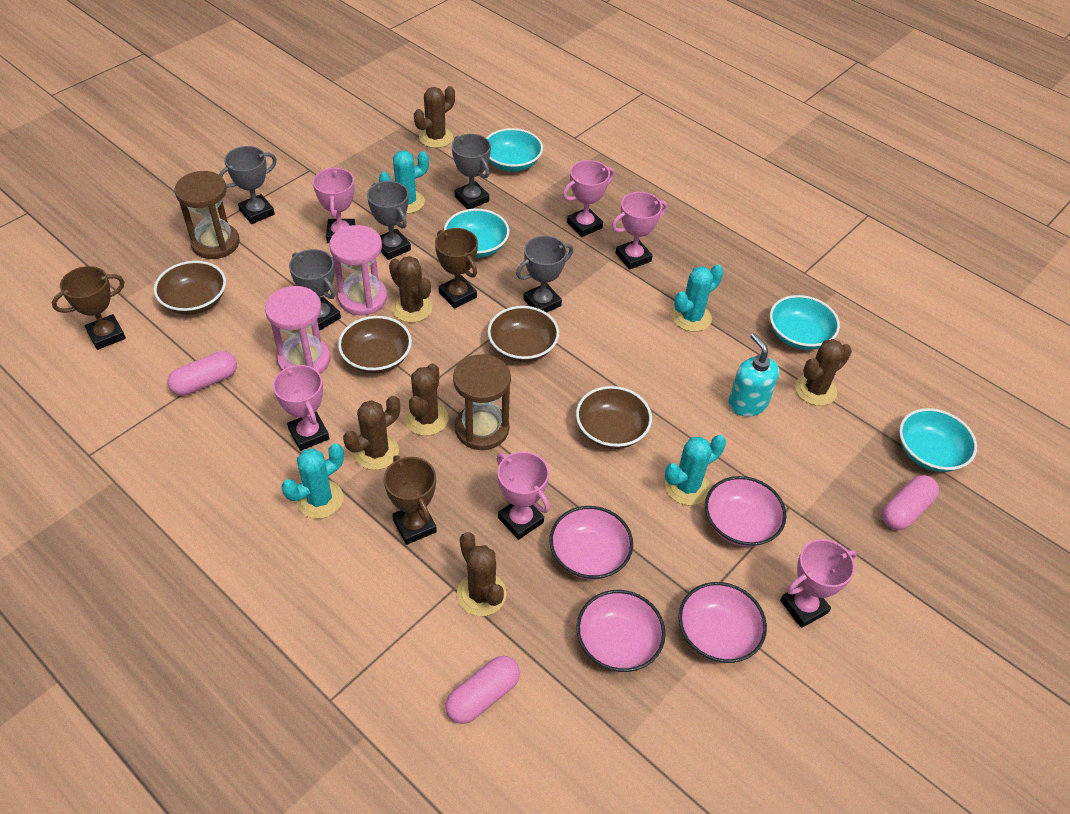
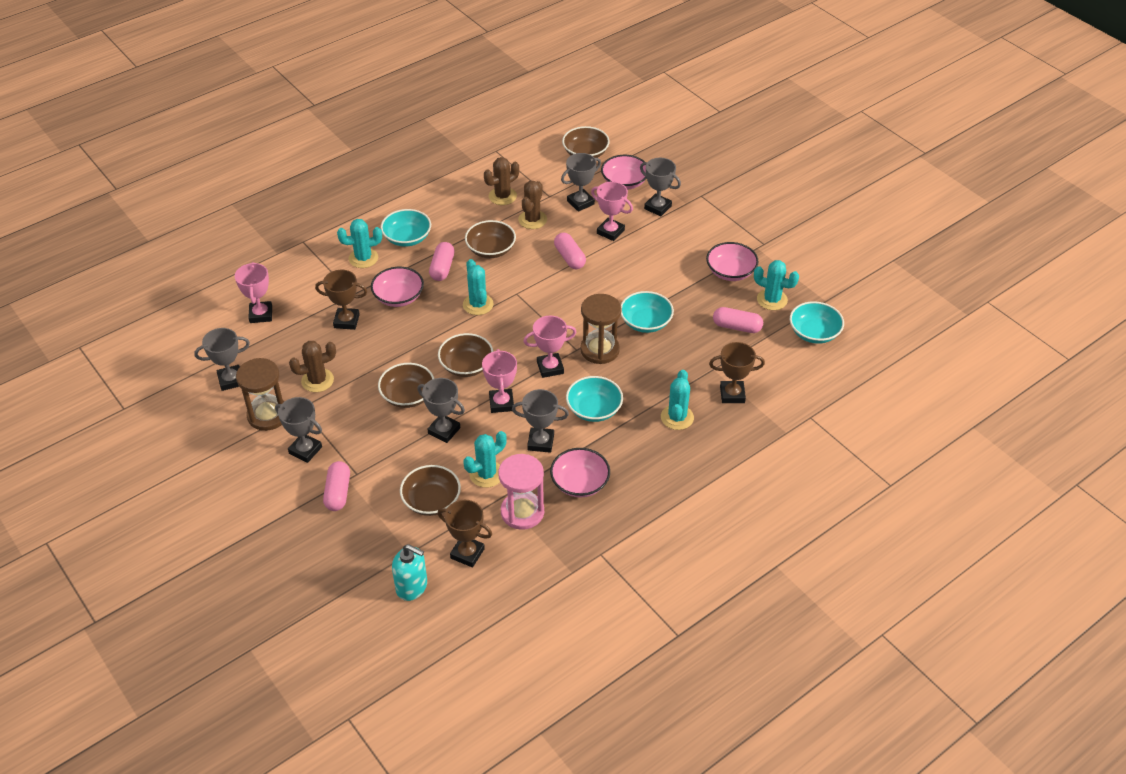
brown bowl: 4 -> 5
brown cactus: 6 -> 3
grey trophy: 5 -> 6
pink capsule: 3 -> 4
pink hourglass: 2 -> 1
pink trophy: 6 -> 4
turquoise cactus: 4 -> 5

